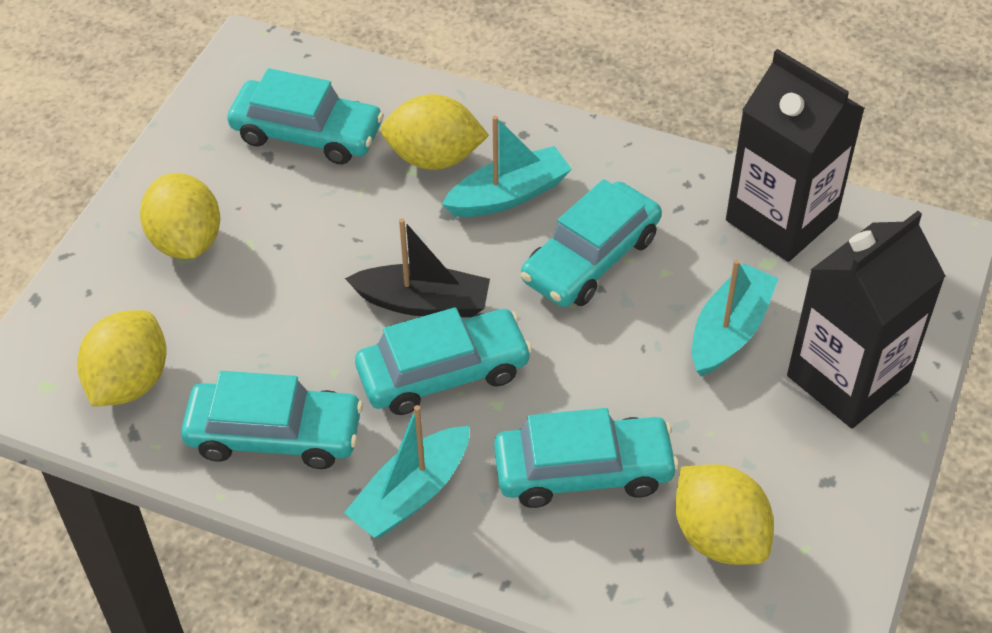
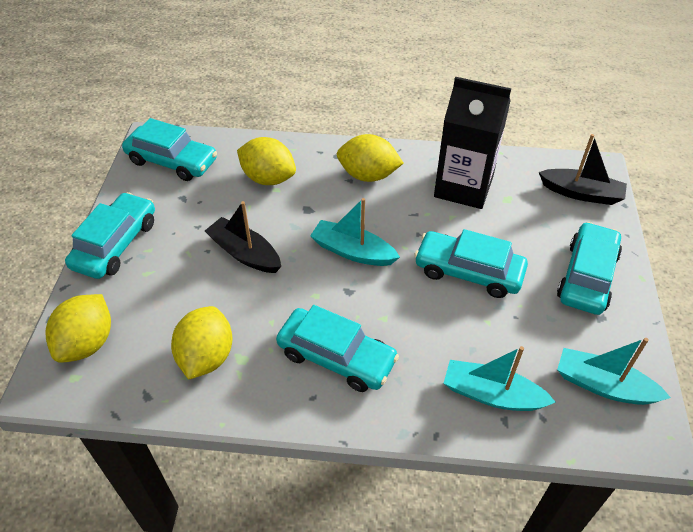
black boat: 1 -> 2
black carton: 2 -> 1

